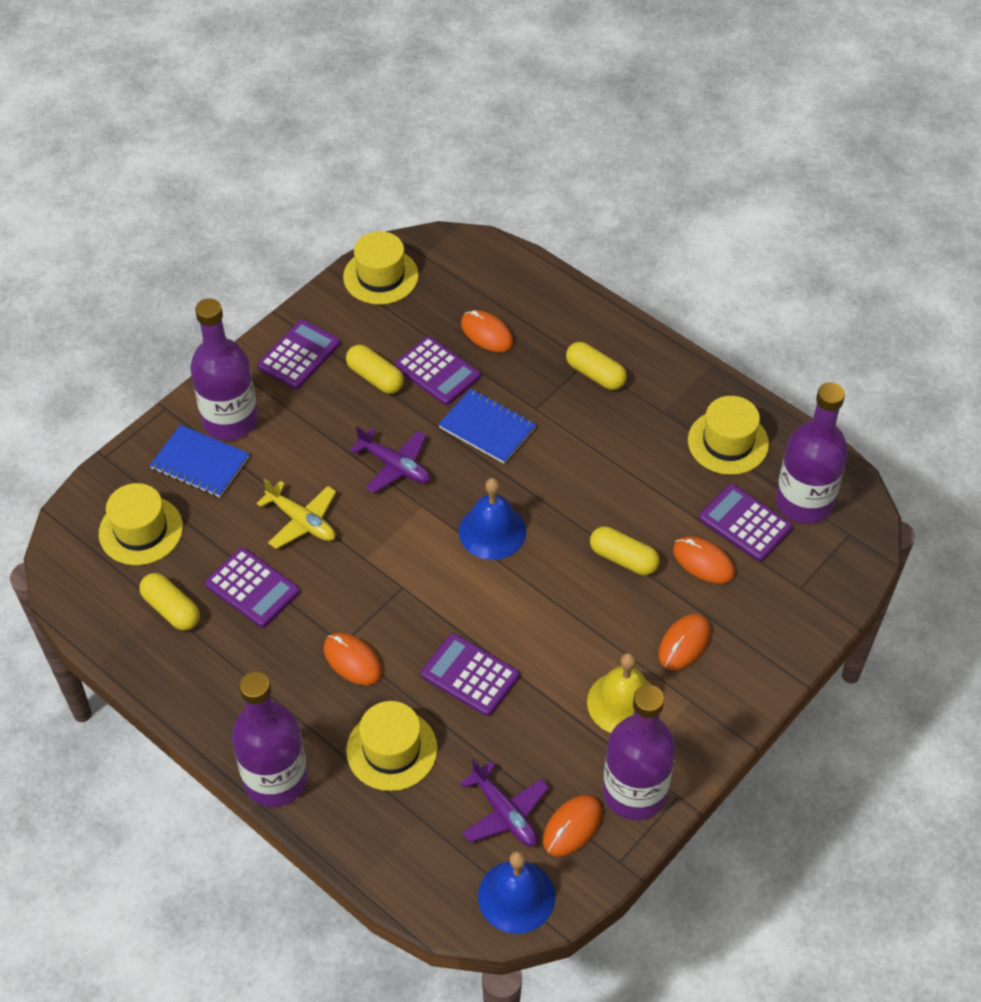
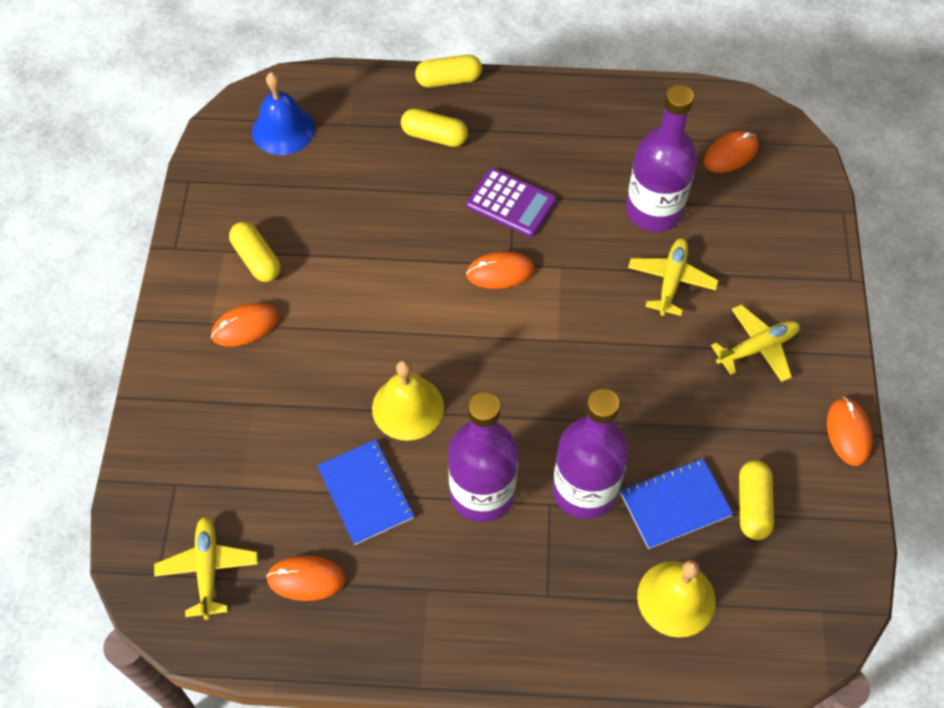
blue bell: 2 -> 1
purple bottle: 4 -> 3
purple calculator: 5 -> 1
purple plane: 2 -> 0
yellow bell: 1 -> 2
yellow hat: 4 -> 0
yellow plane: 1 -> 3

